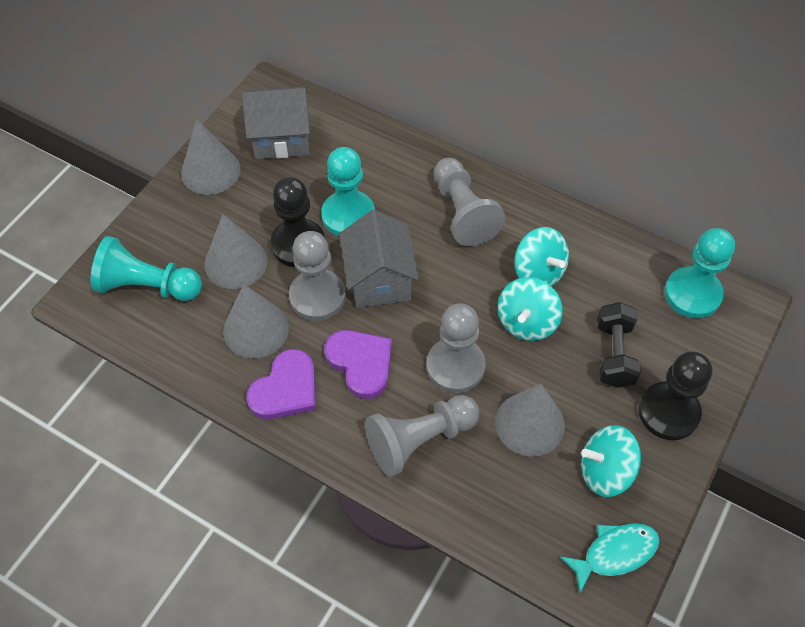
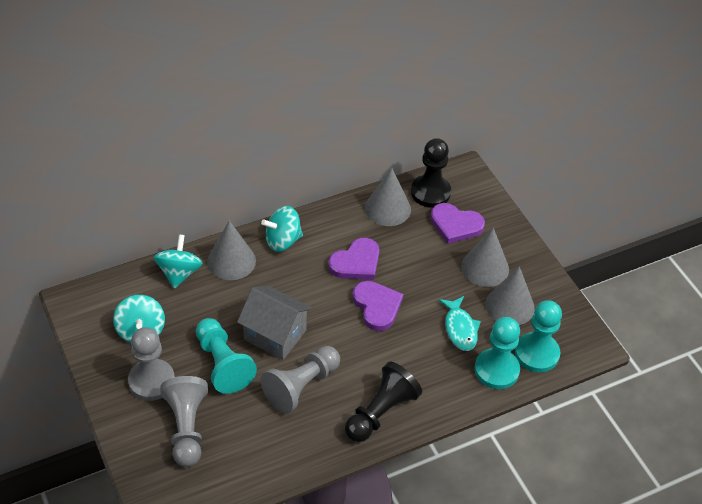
black dumbbell: 1 -> 0
grey house: 2 -> 1
grey pawn: 4 -> 3
purple heart: 2 -> 3

